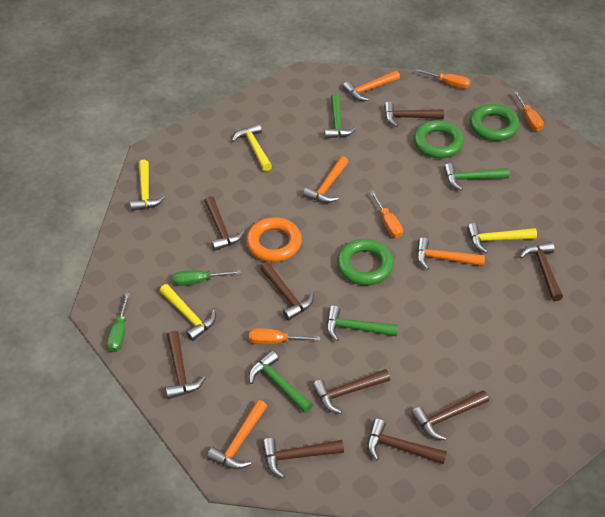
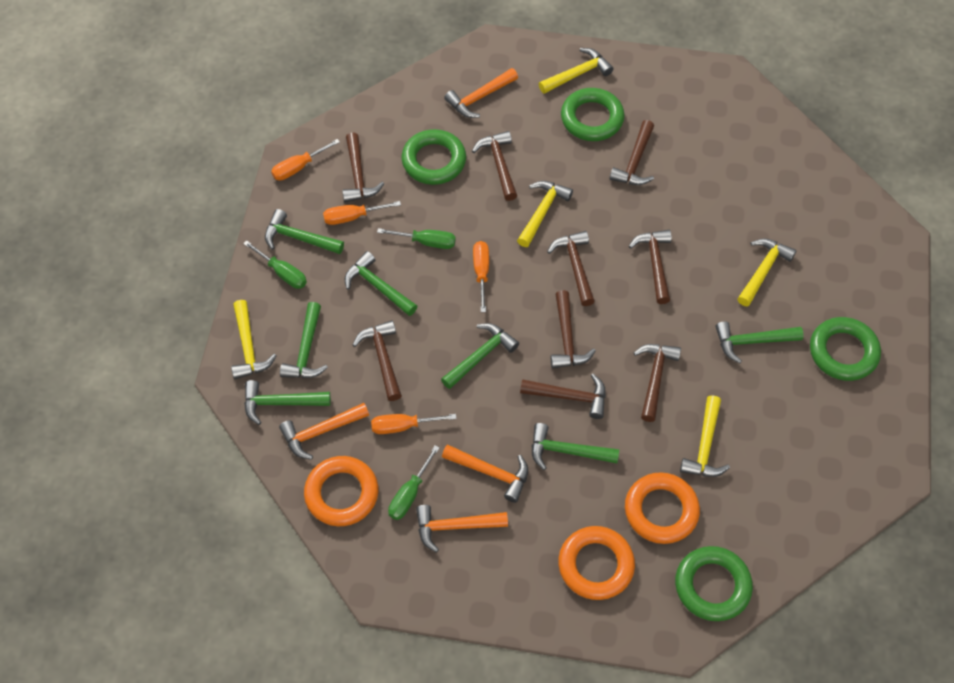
green hammer: 4 -> 7
green ring: 3 -> 4
green screwdriver: 2 -> 3
orange ring: 1 -> 3
yellow hammer: 4 -> 5

